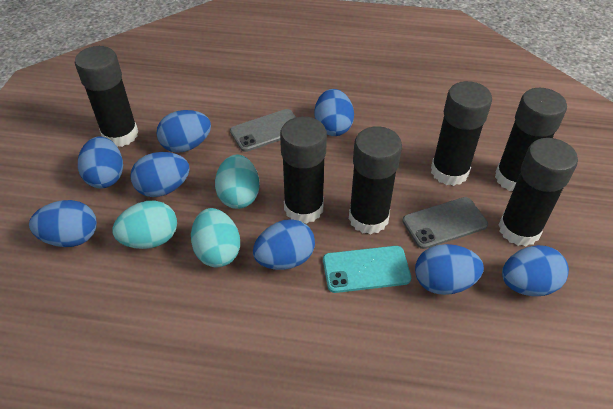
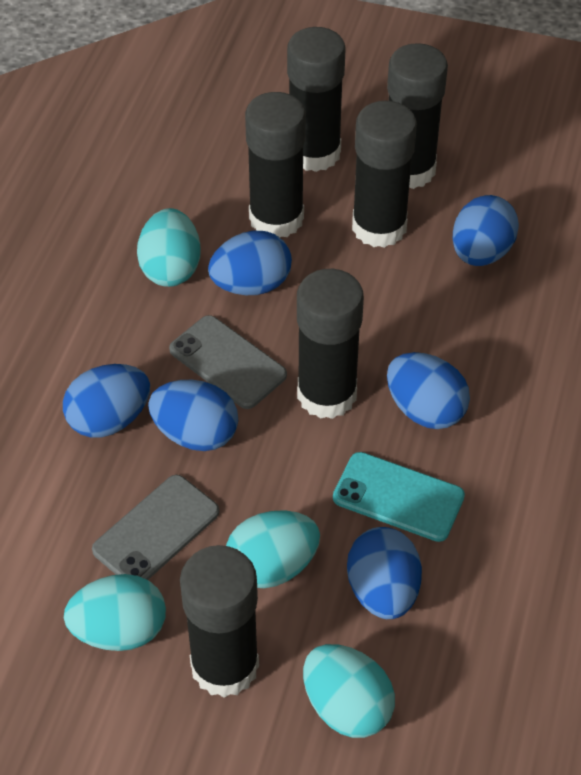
blue egg: 8 -> 6
turquoise egg: 3 -> 4

